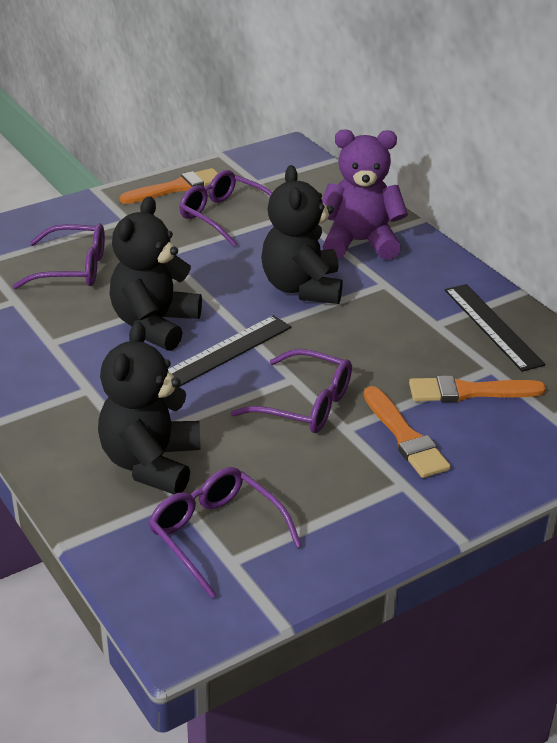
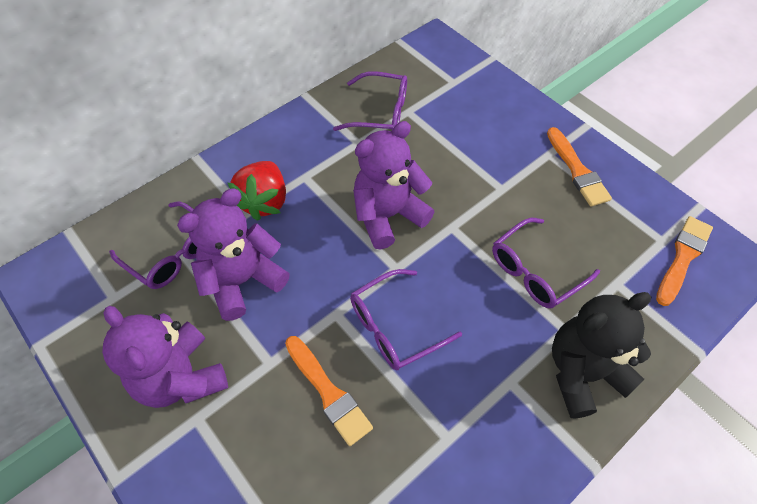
black ruler: 2 -> 0
black teddy bear: 3 -> 1
purple teddy bear: 1 -> 3
red strawberry: 0 -> 1

